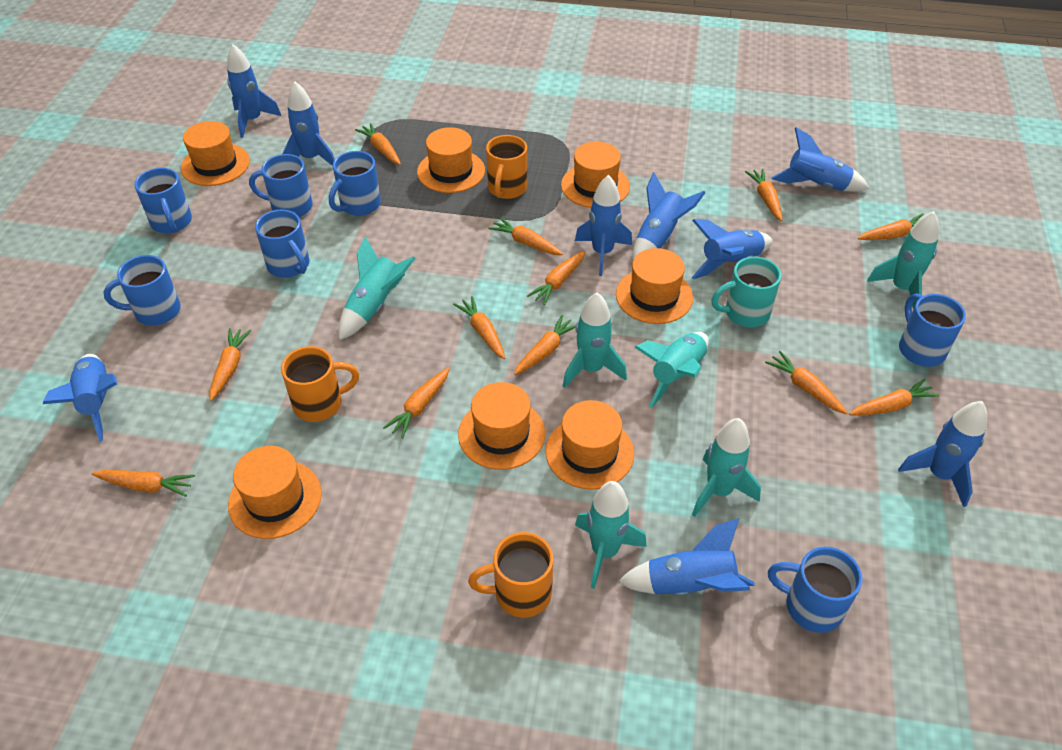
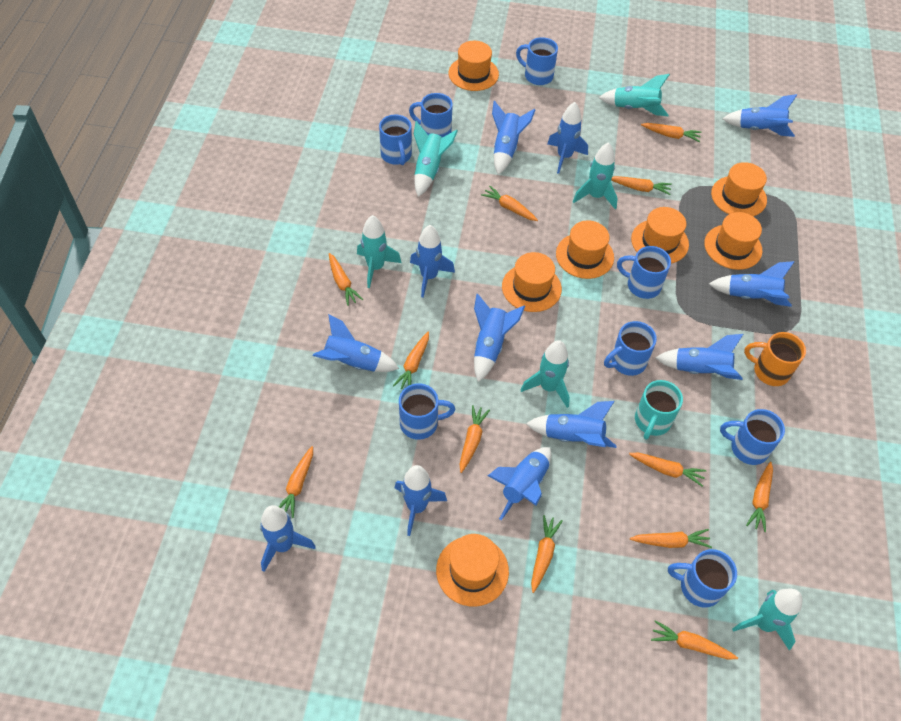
blue mug: 7 -> 8
blue rocket: 9 -> 12
orange mug: 3 -> 1

